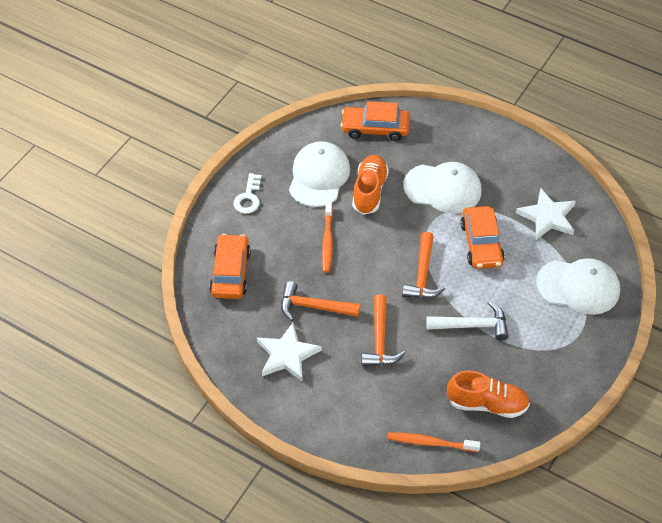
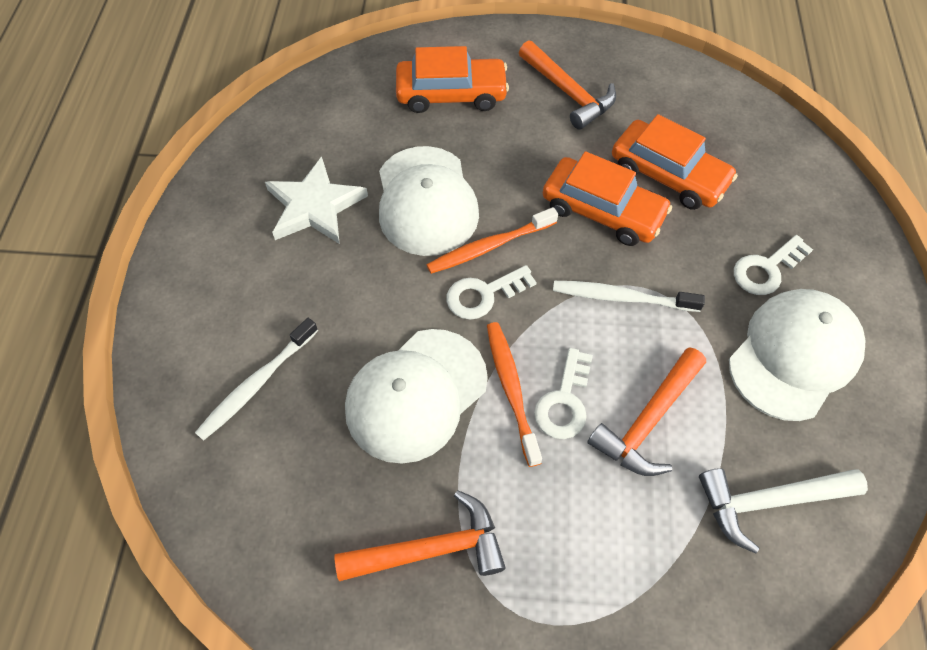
orange shoe: 2 -> 0
white key: 1 -> 3
white star: 2 -> 1
white toothbrush: 0 -> 2

